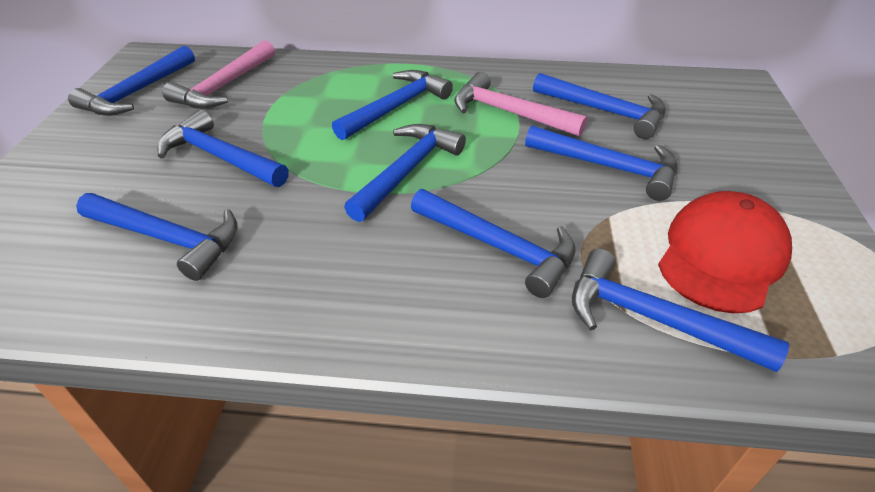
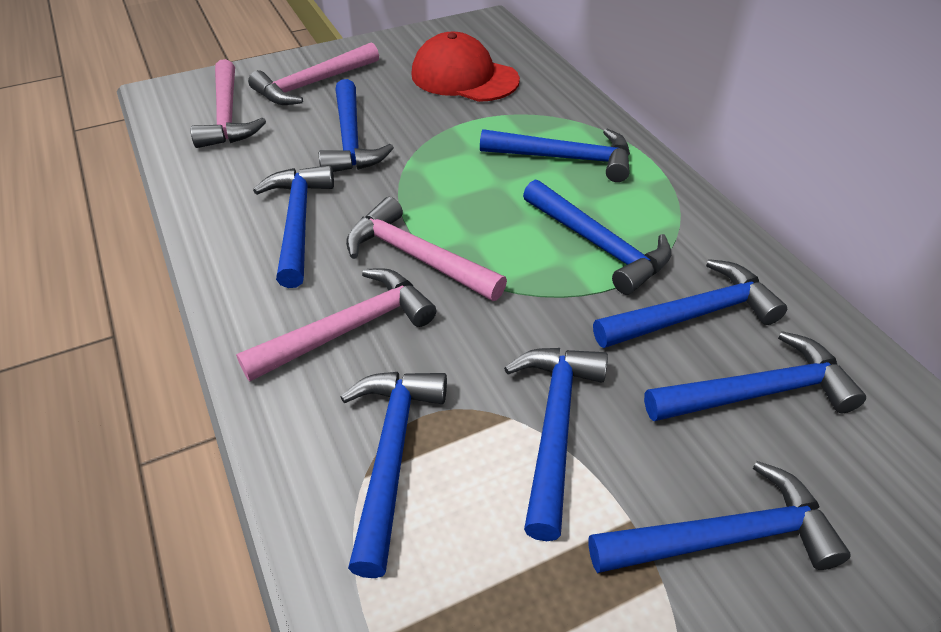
pink hammer: 2 -> 4

